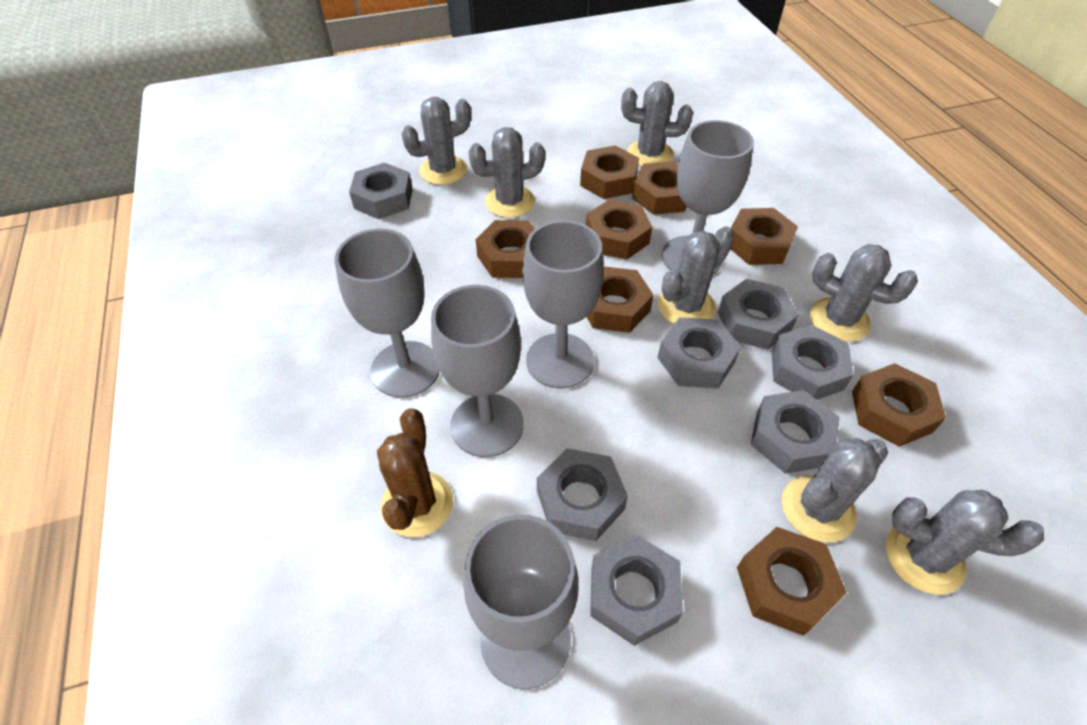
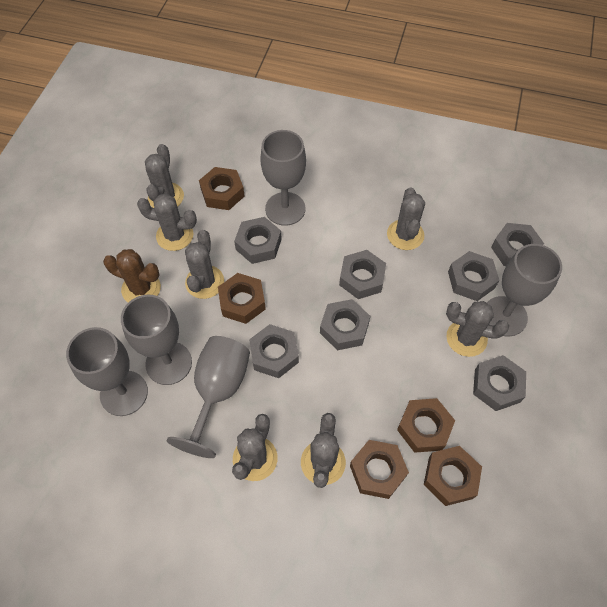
brown nut: 8 -> 5

